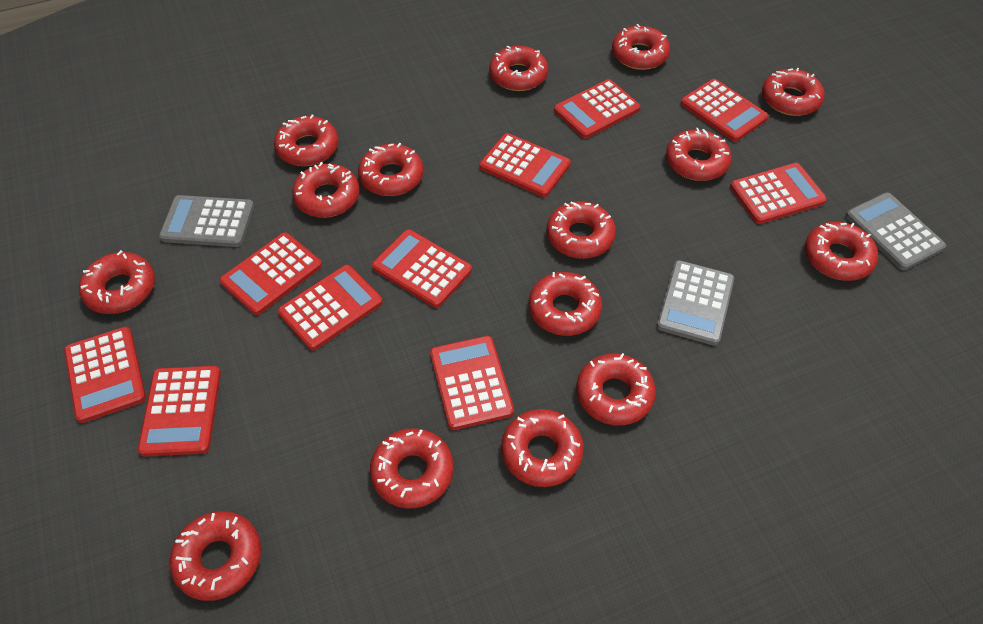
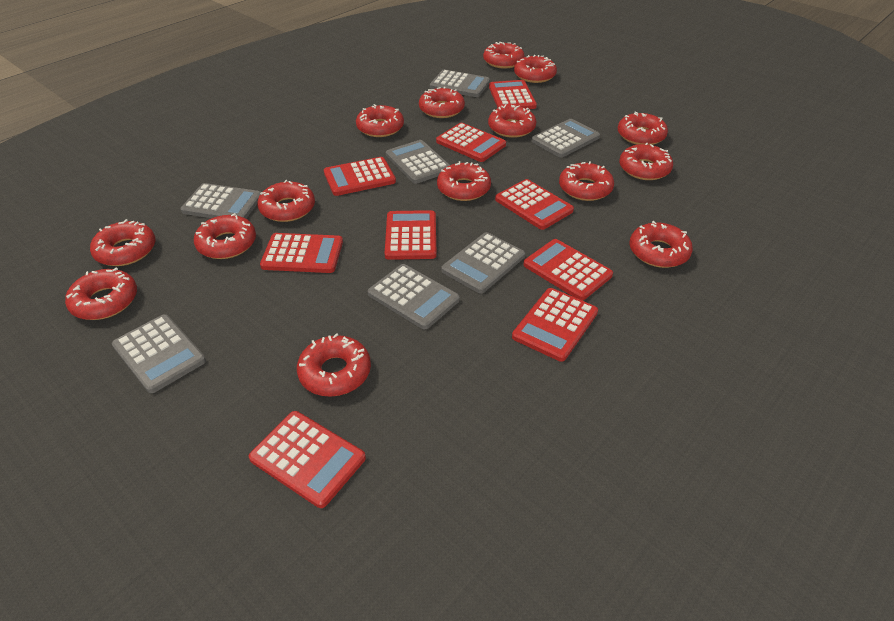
grey calculator: 3 -> 7
red calculator: 10 -> 9

